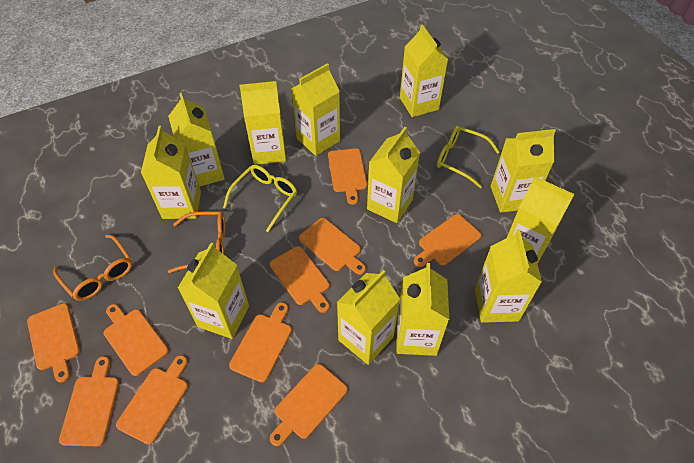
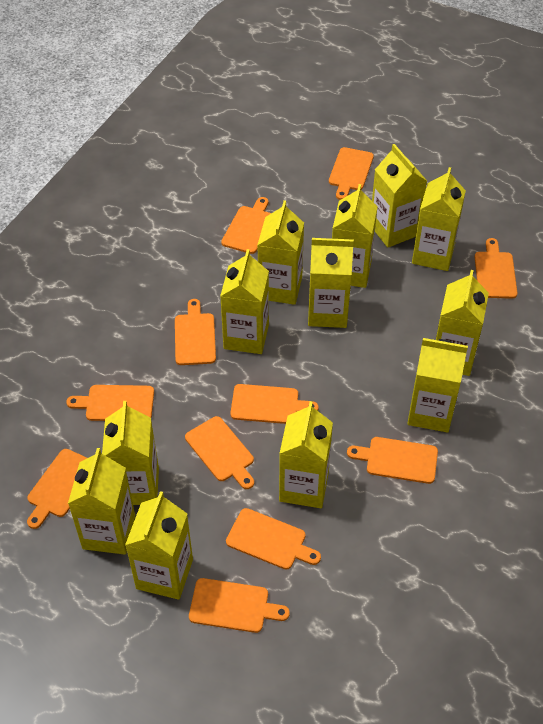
orange cutting board: 10 -> 11
orange glasses: 2 -> 0
yellow glasses: 2 -> 0

